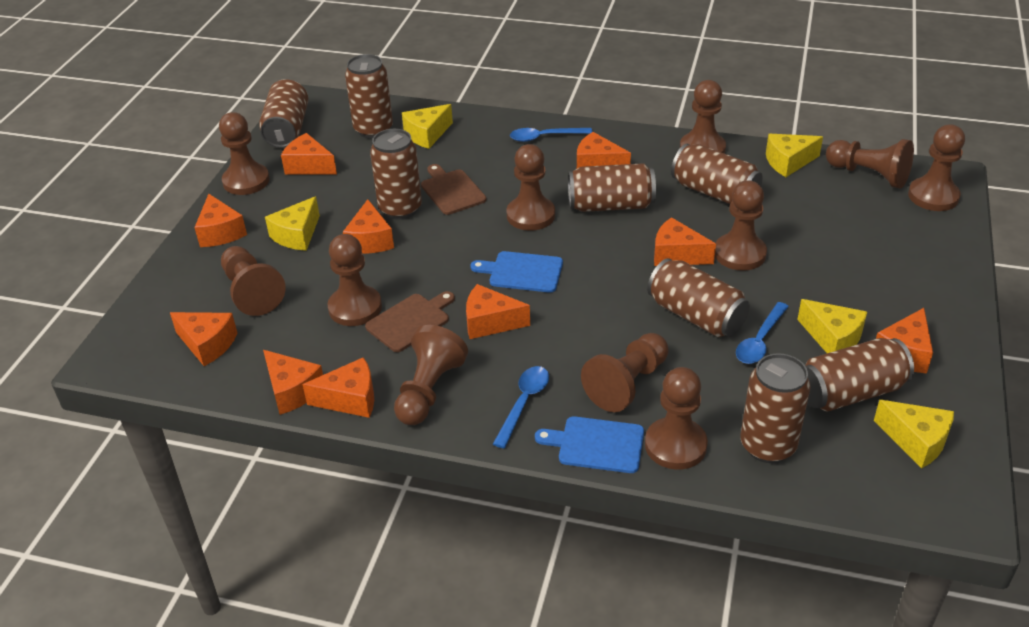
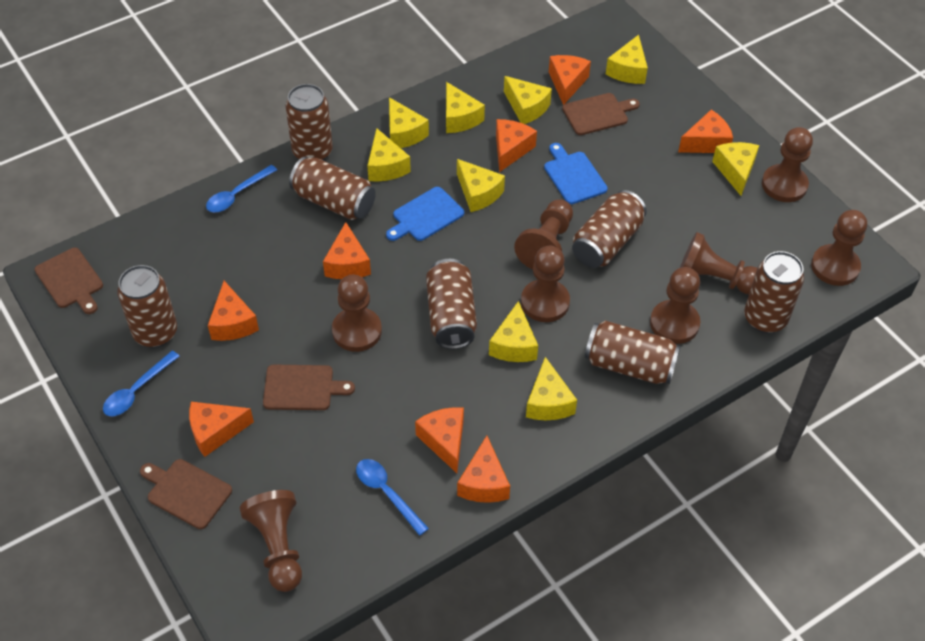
brown can: 8 -> 7
brown cutting board: 2 -> 4
brown pawn: 11 -> 8
orange cheese: 10 -> 8
yellow cheese: 5 -> 9

